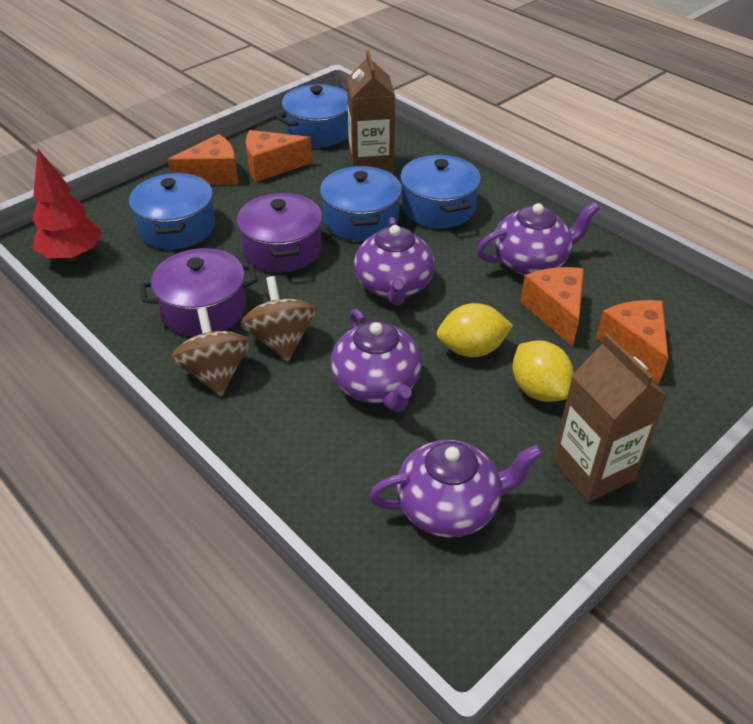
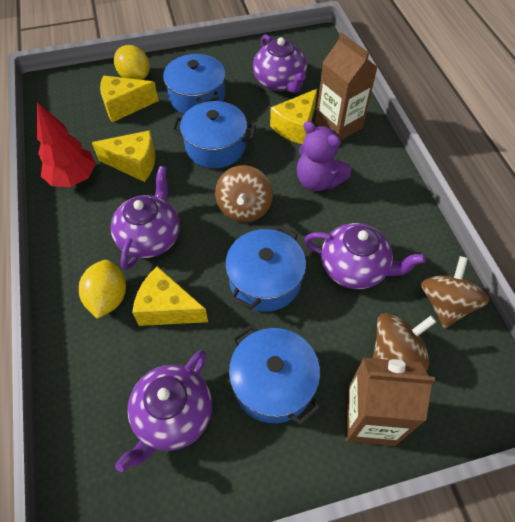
brown spinning top: 2 -> 3
orange cheese: 4 -> 0
purple pot: 2 -> 0
purple teddy bear: 0 -> 1
yellow cheese: 0 -> 4

